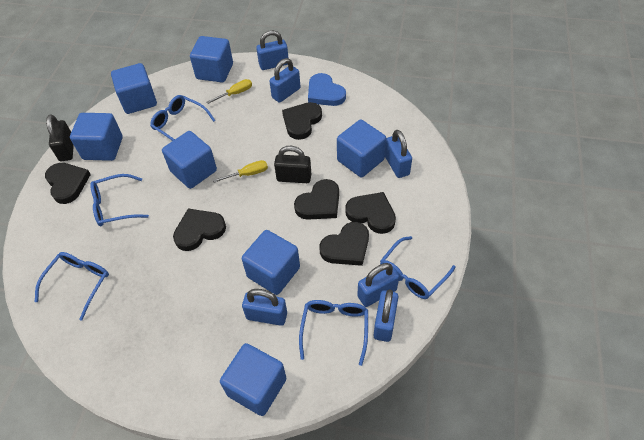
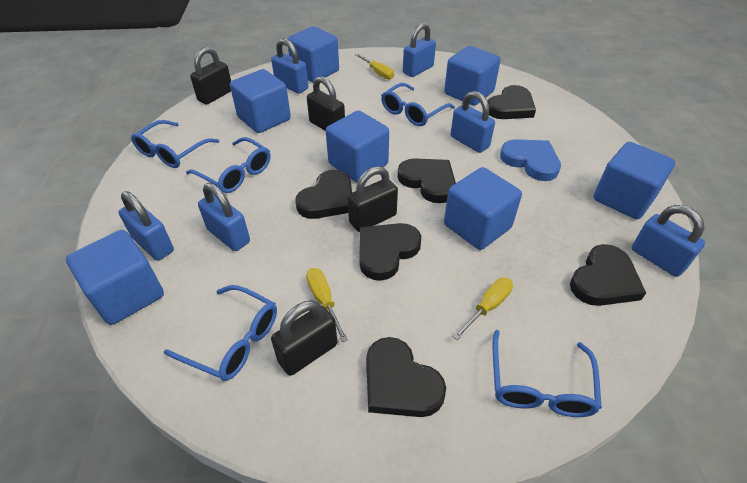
black padlock: 2 -> 4
yellow screwdriver: 2 -> 3

